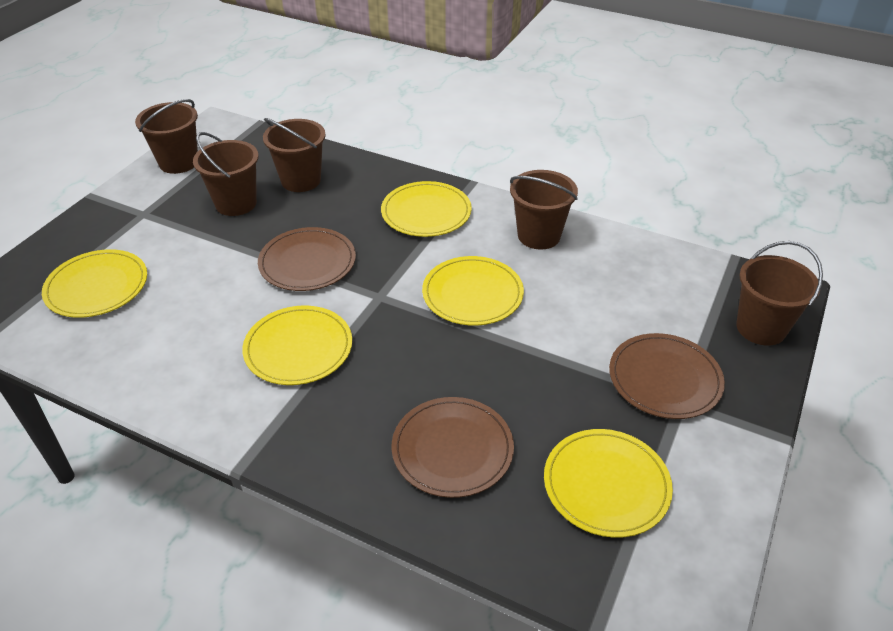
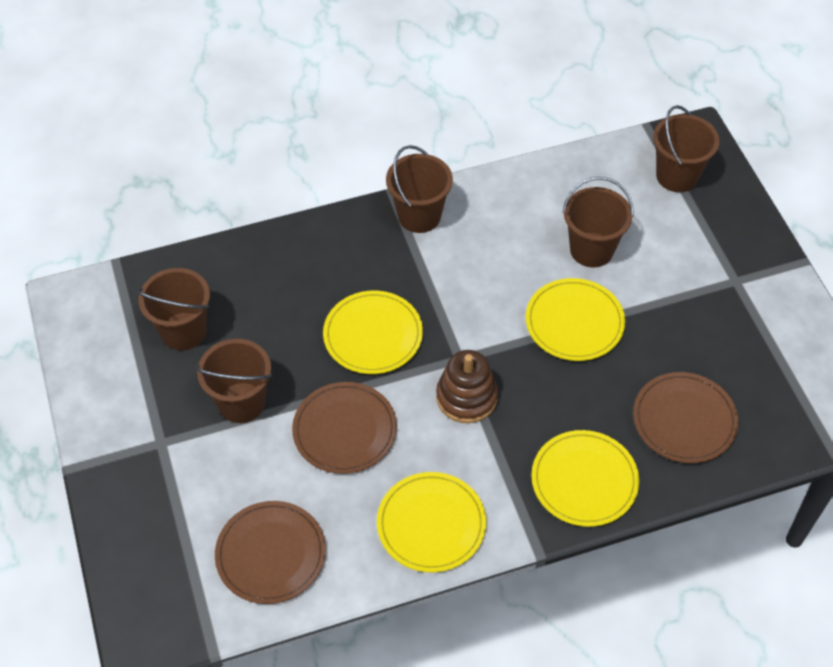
brown stacking toy: 0 -> 1
yellow plate: 5 -> 4

